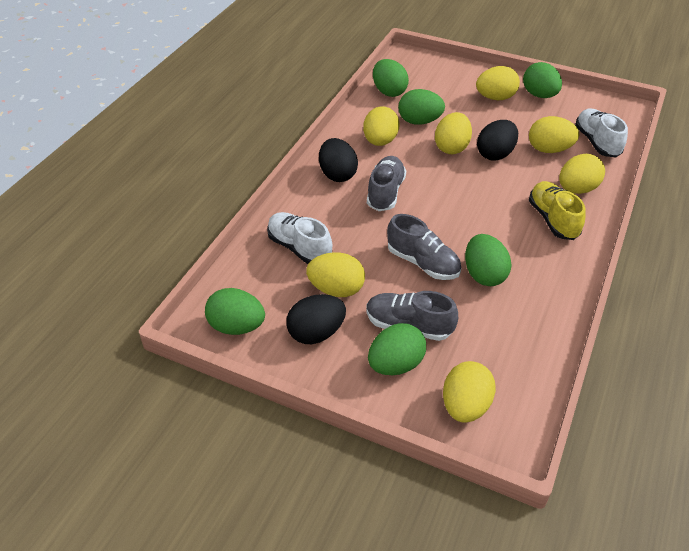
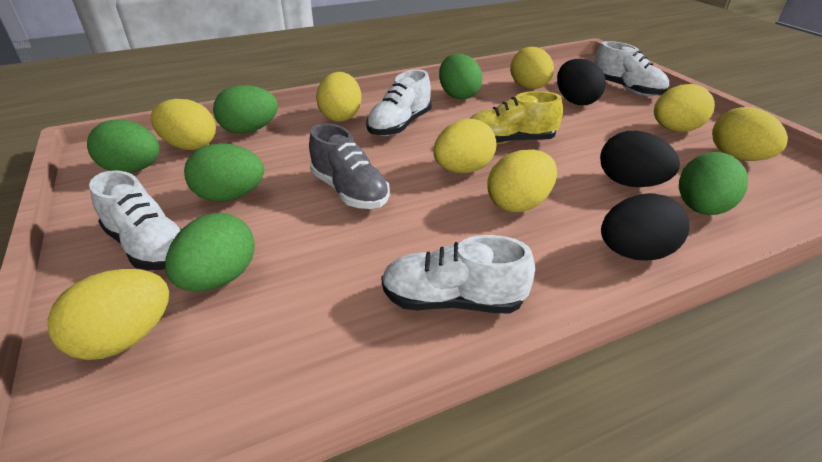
grey shoe: 3 -> 1
white shoe: 2 -> 4
yellow egg: 7 -> 8

